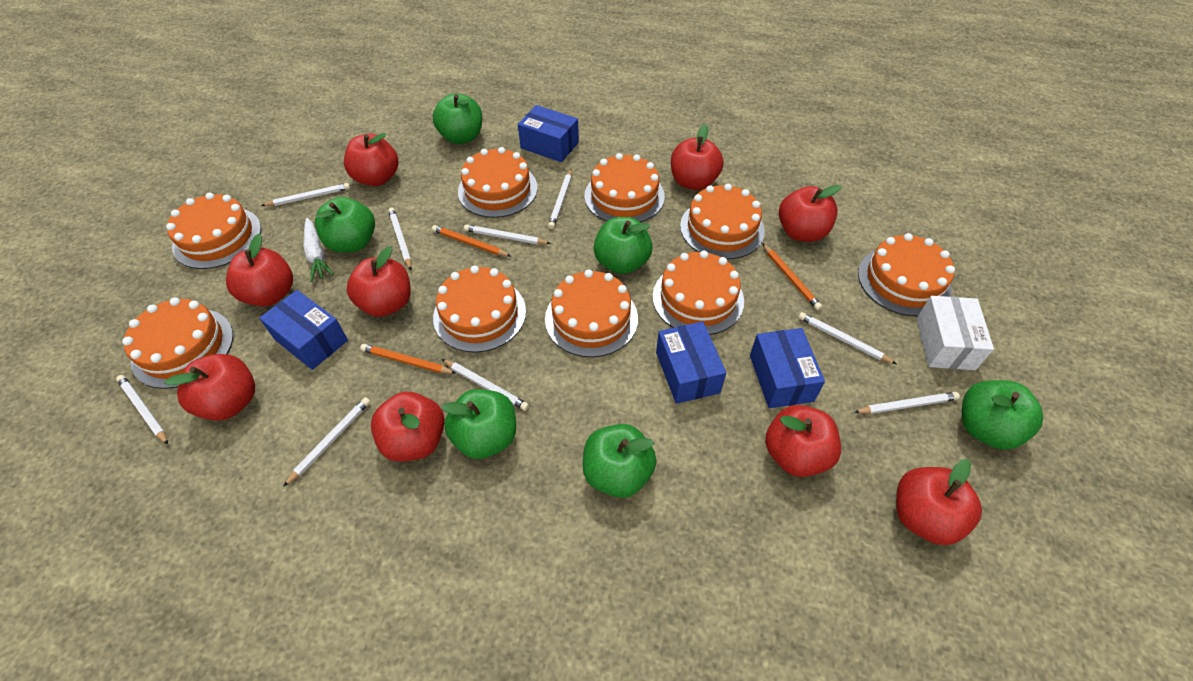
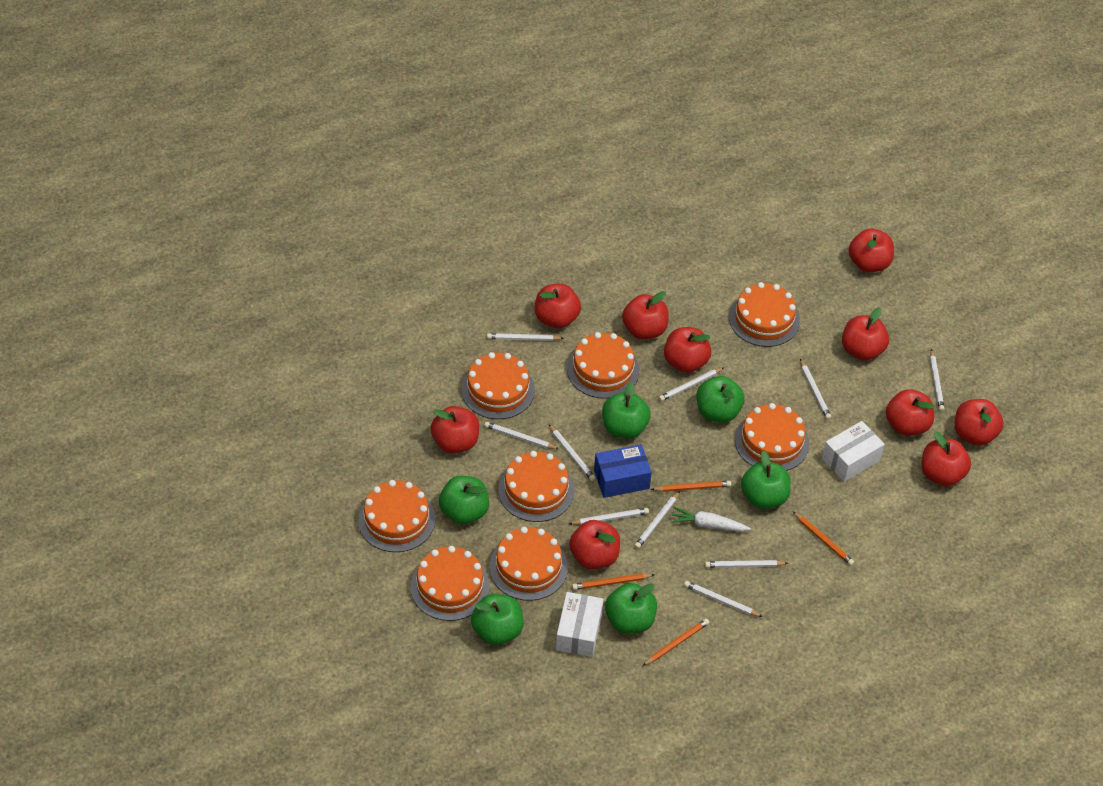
blue box: 4 -> 1
orange cake: 9 -> 8
orange pencil: 3 -> 4
red apple: 9 -> 10
white box: 1 -> 2
white pencil: 9 -> 10

